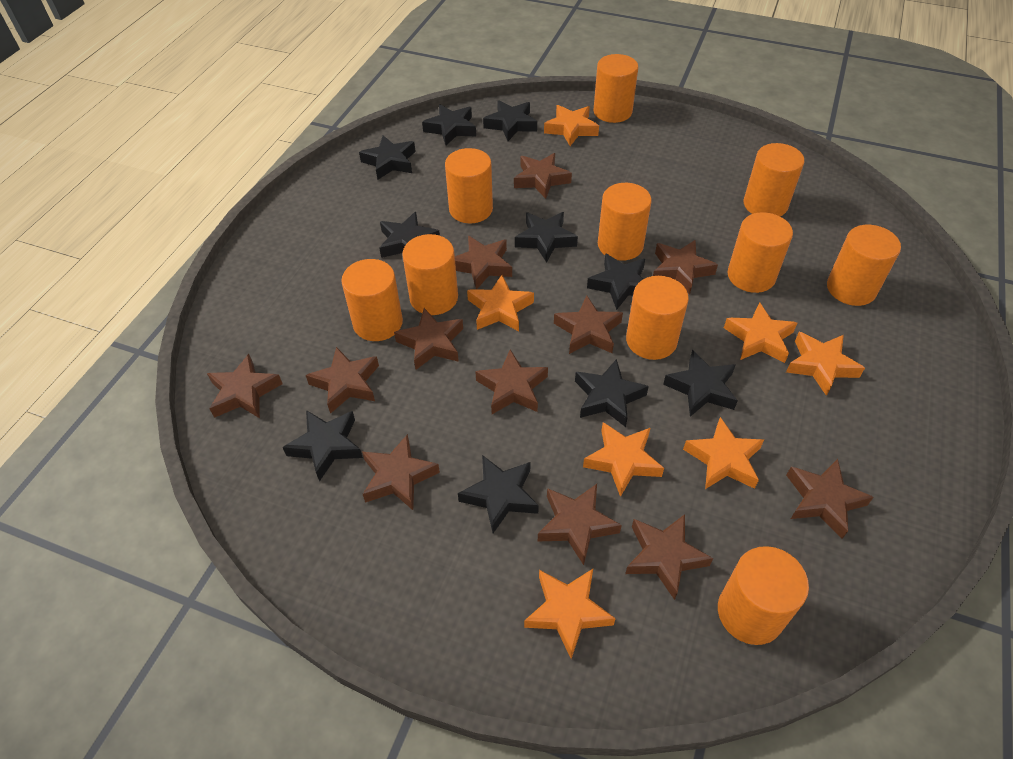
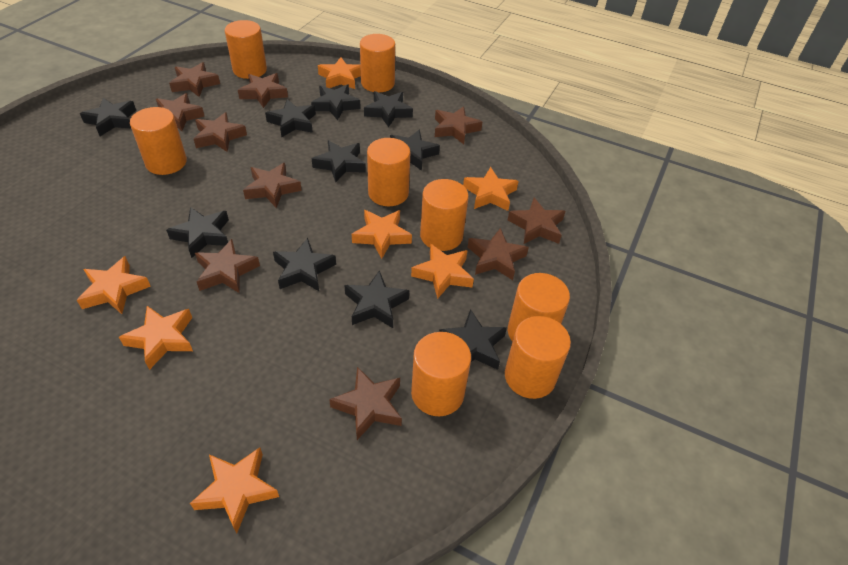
brown star: 12 -> 10
orange cylinder: 10 -> 8

